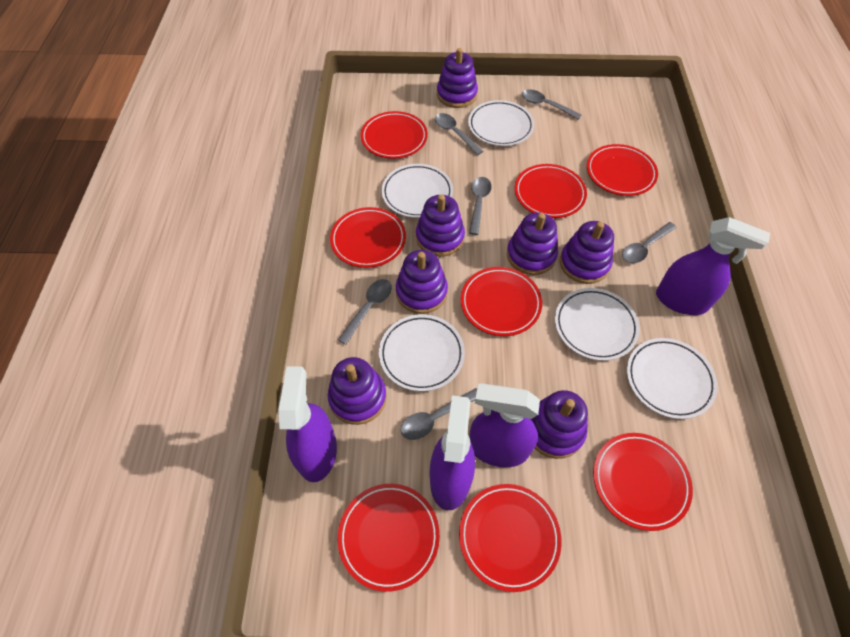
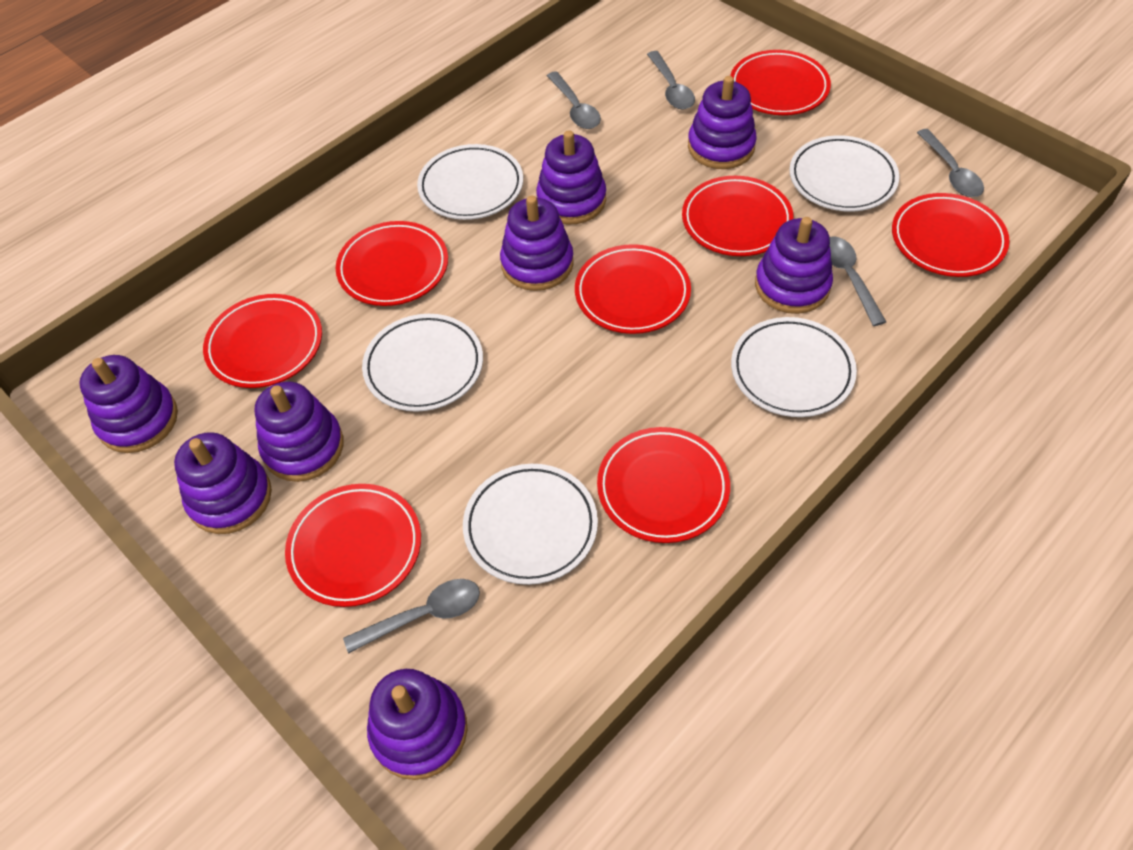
grey spoon: 6 -> 5
purple spray bottle: 4 -> 0
purple stacking toy: 7 -> 8

